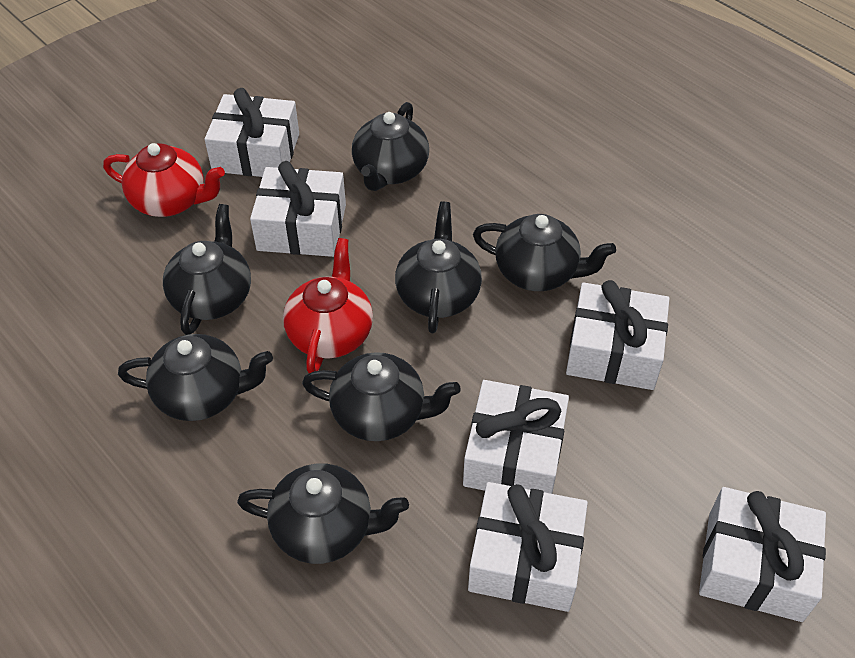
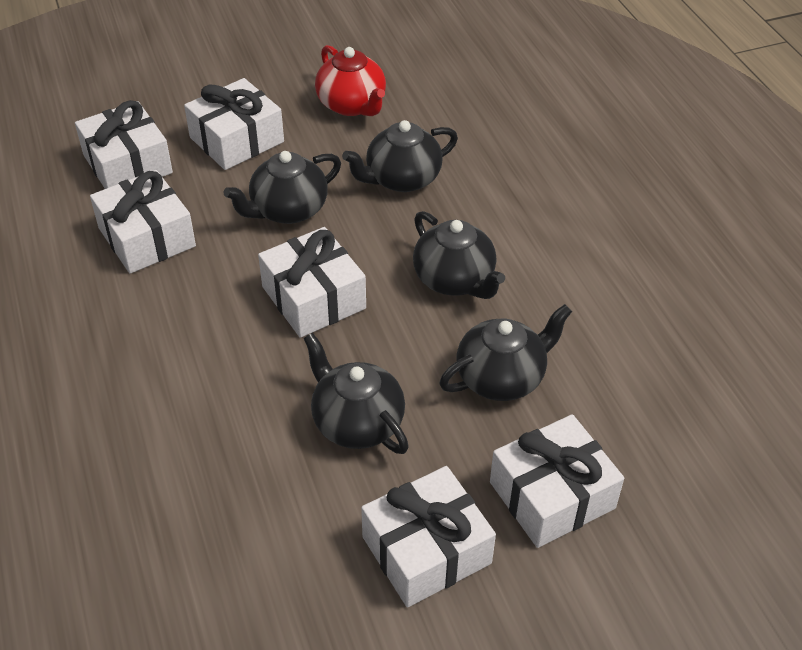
black teapot: 7 -> 5
red teapot: 2 -> 1

